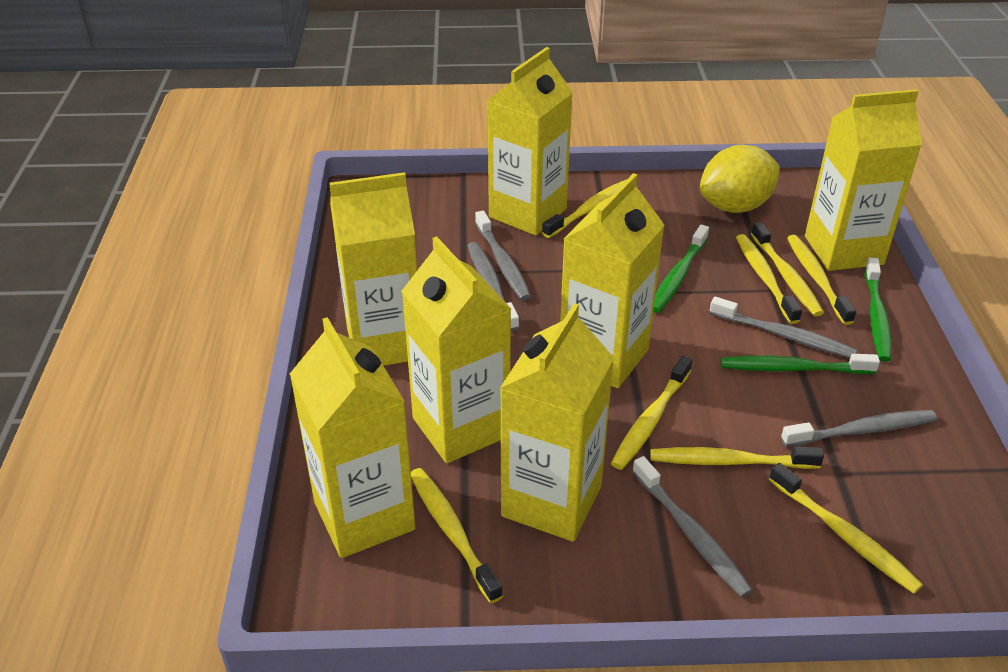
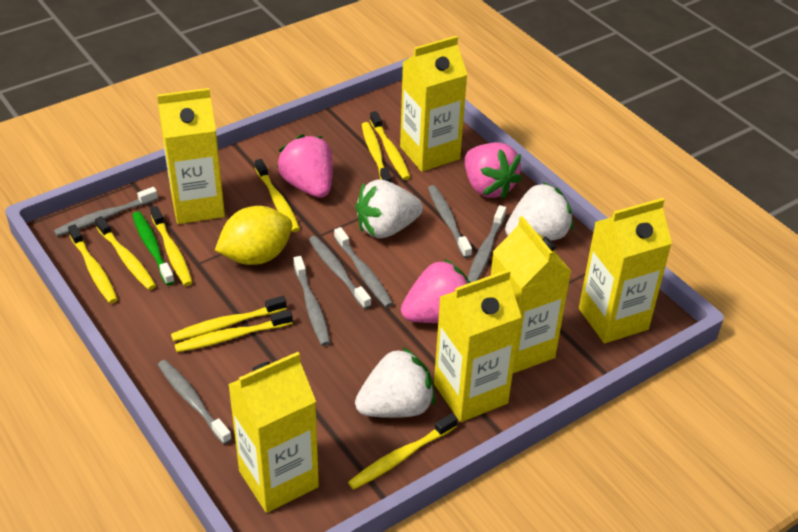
green toothbrush: 3 -> 1
grey toothbrush: 5 -> 7
pink strawberry: 0 -> 3
white strawberry: 0 -> 3
yellow carton: 7 -> 6
yellow toothbrush: 8 -> 9

